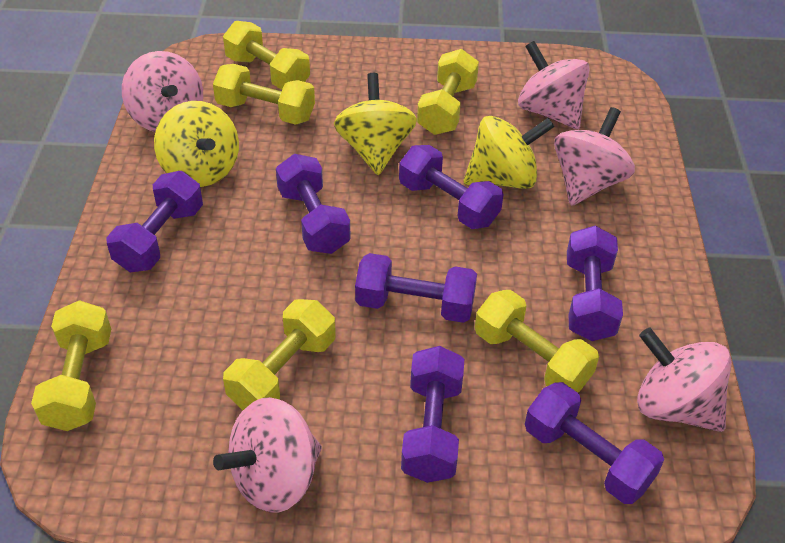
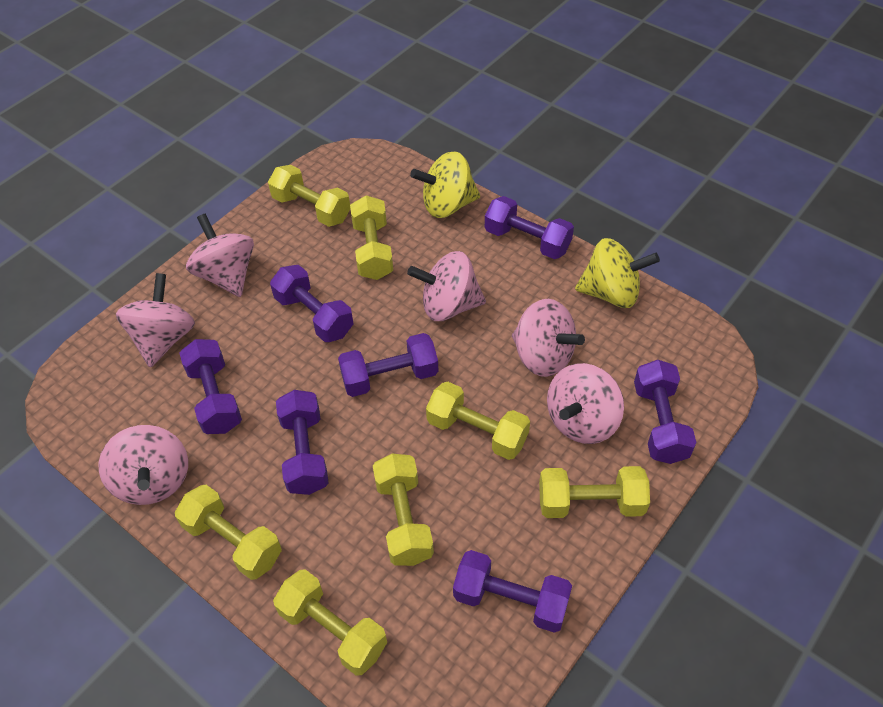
pink spinning top: 5 -> 6
yellow dumbbell: 6 -> 7
yellow spinning top: 3 -> 2

